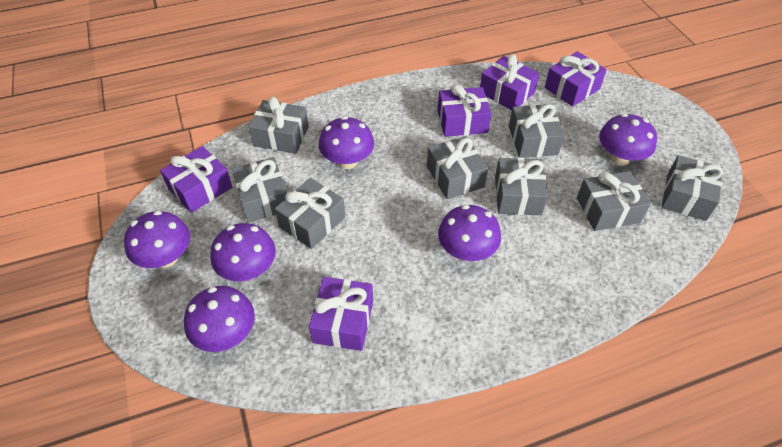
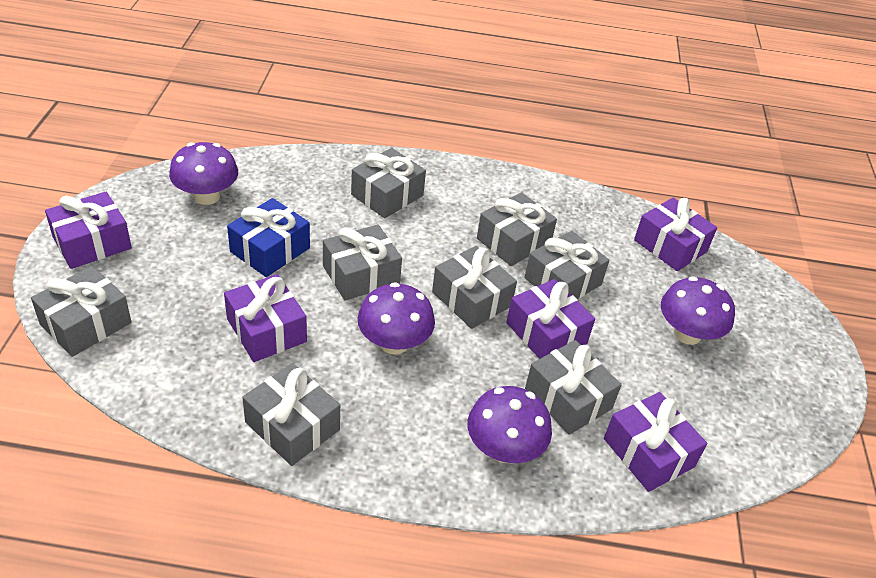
blue gift: 0 -> 1
purple mushroom: 6 -> 4

